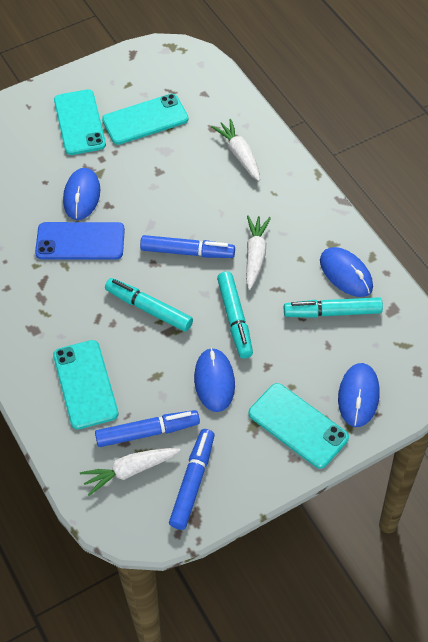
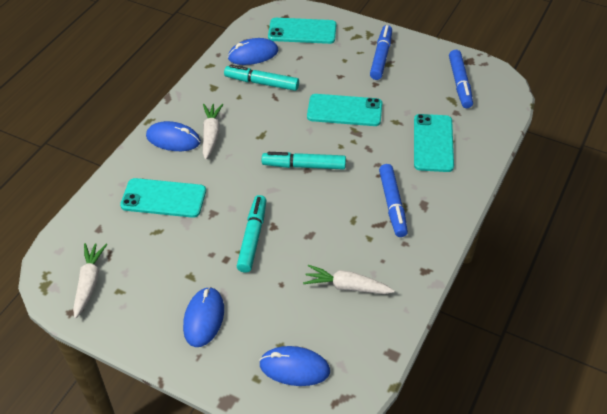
blue phone: 1 -> 0

